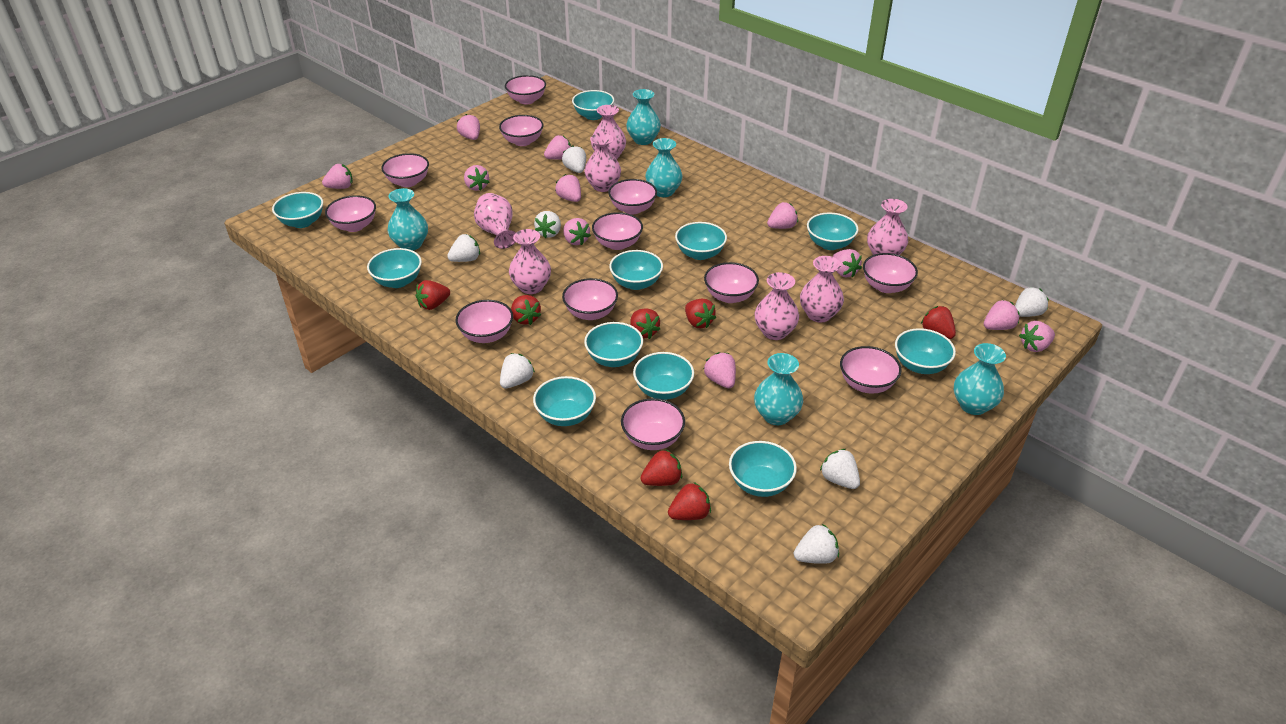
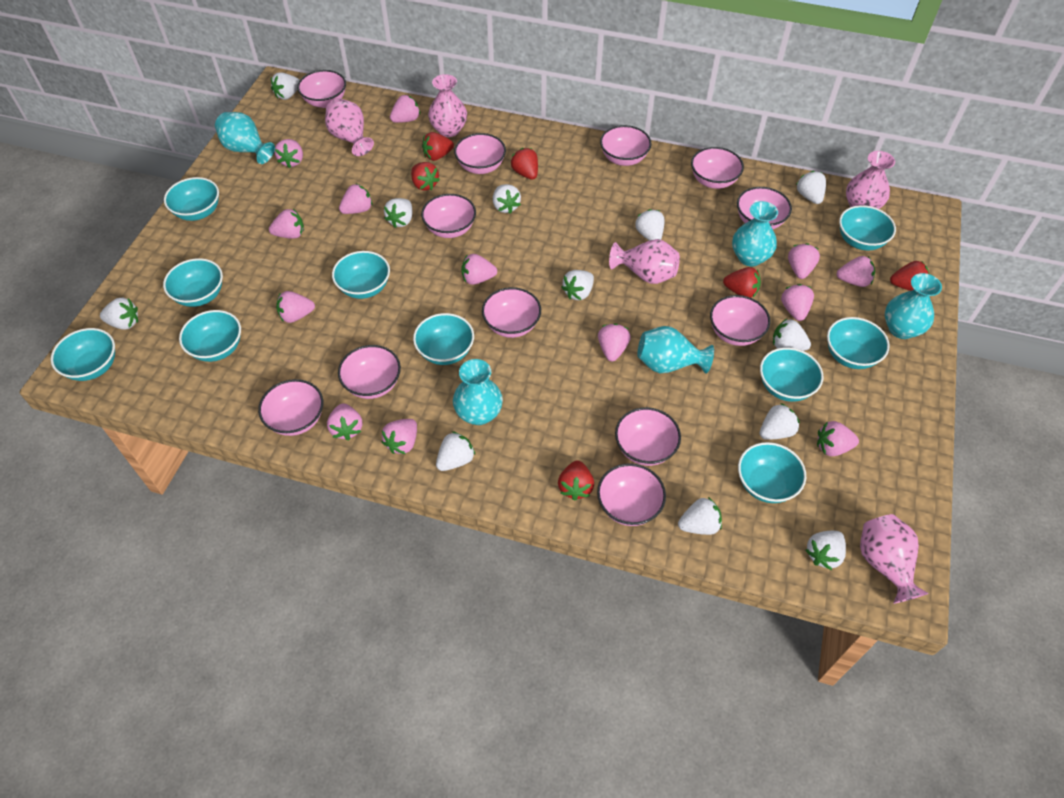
pink strawberry: 11 -> 13
pink vase: 7 -> 5
red strawberry: 7 -> 6
turquoise bowl: 11 -> 10
white strawberry: 7 -> 12

